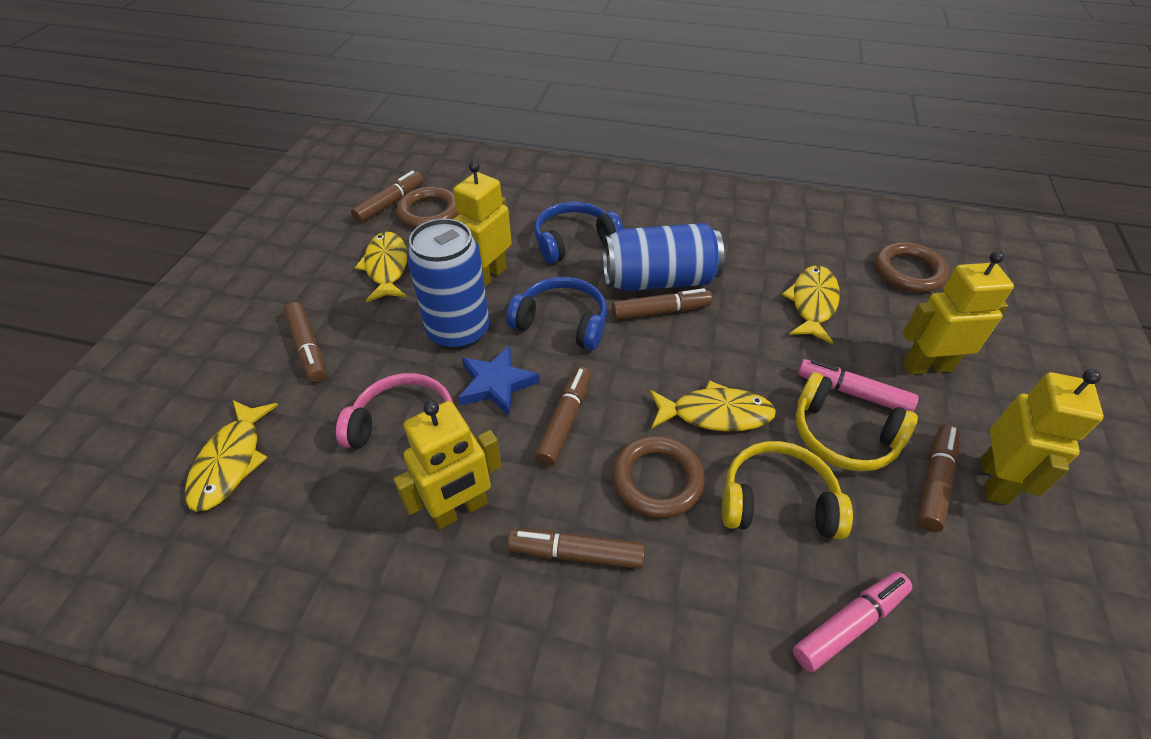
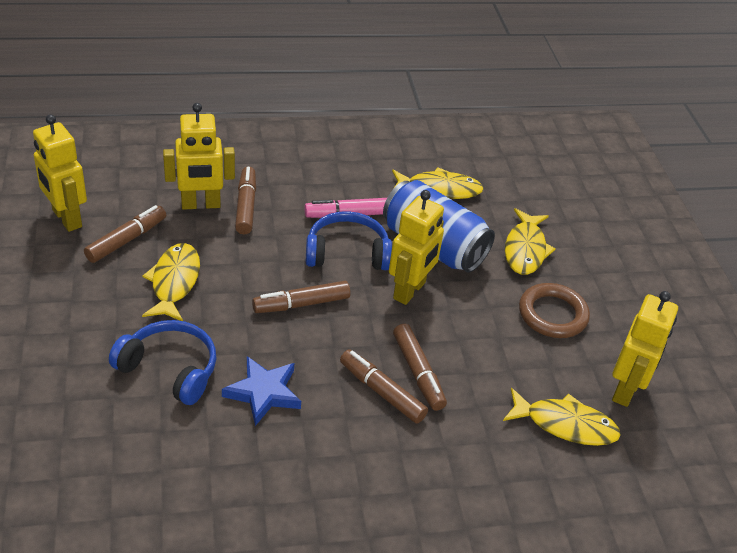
blue can: 2 -> 1
brown marker: 6 -> 5
brown ring: 3 -> 1
pink headphones: 1 -> 0
pink marker: 2 -> 1
yellow headphones: 2 -> 0

